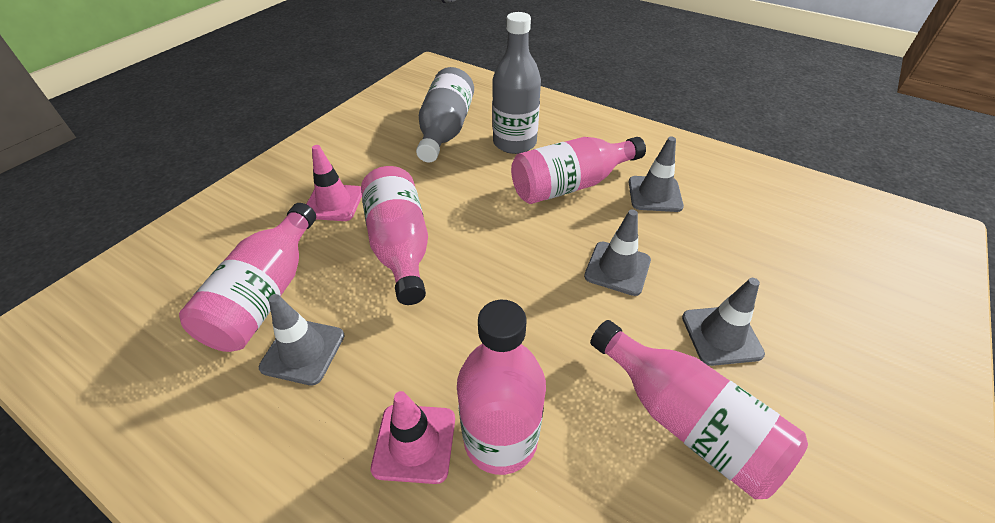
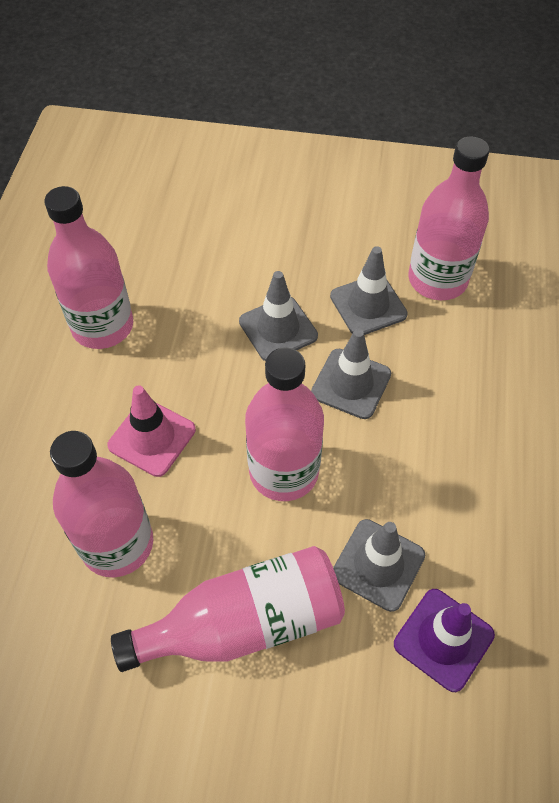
grey bottle: 2 -> 0
pink traffic cone: 2 -> 1
purple traffic cone: 0 -> 1

